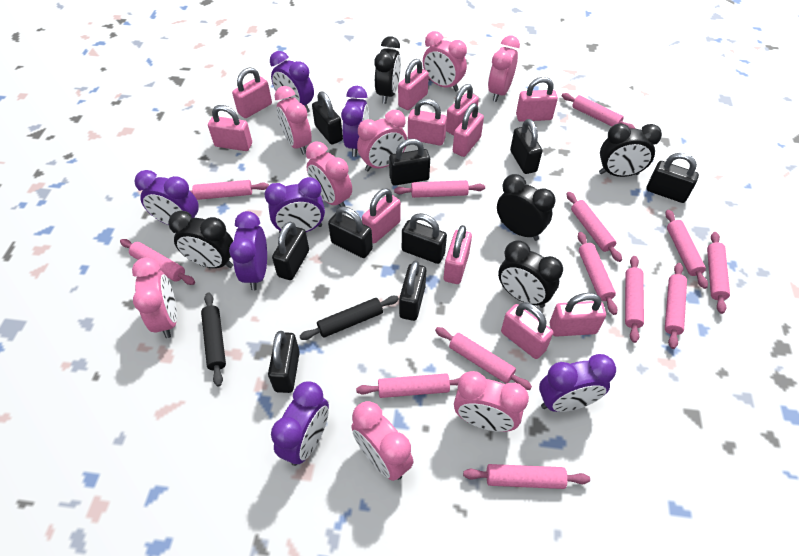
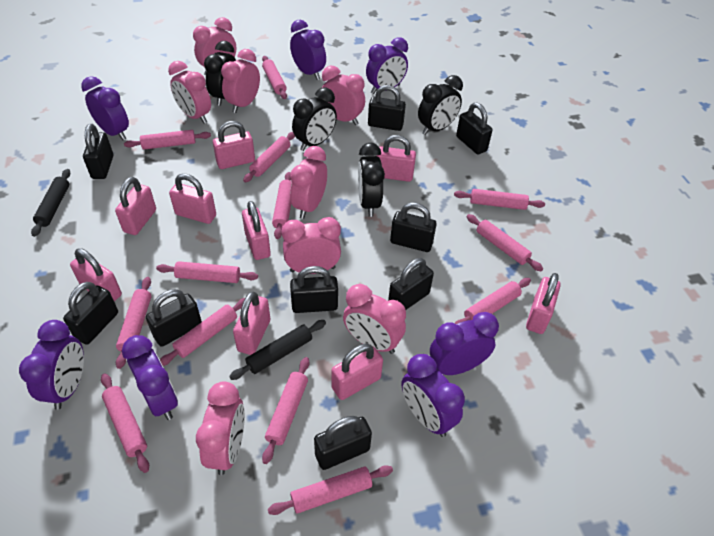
black clock: 5 -> 4
pink padlock: 11 -> 9

